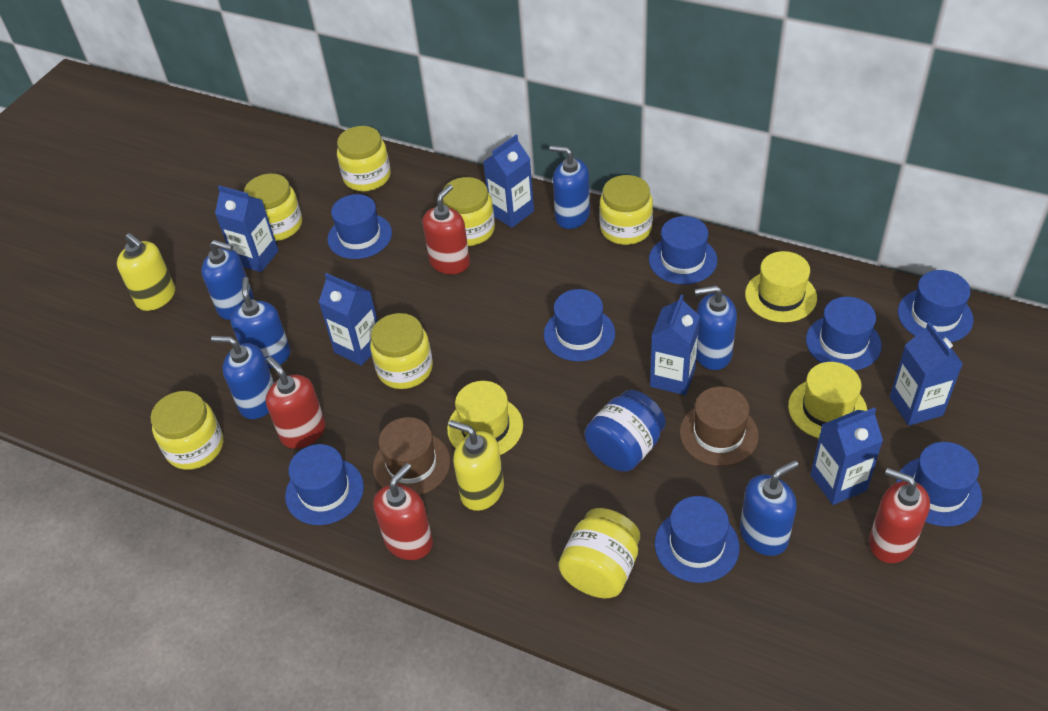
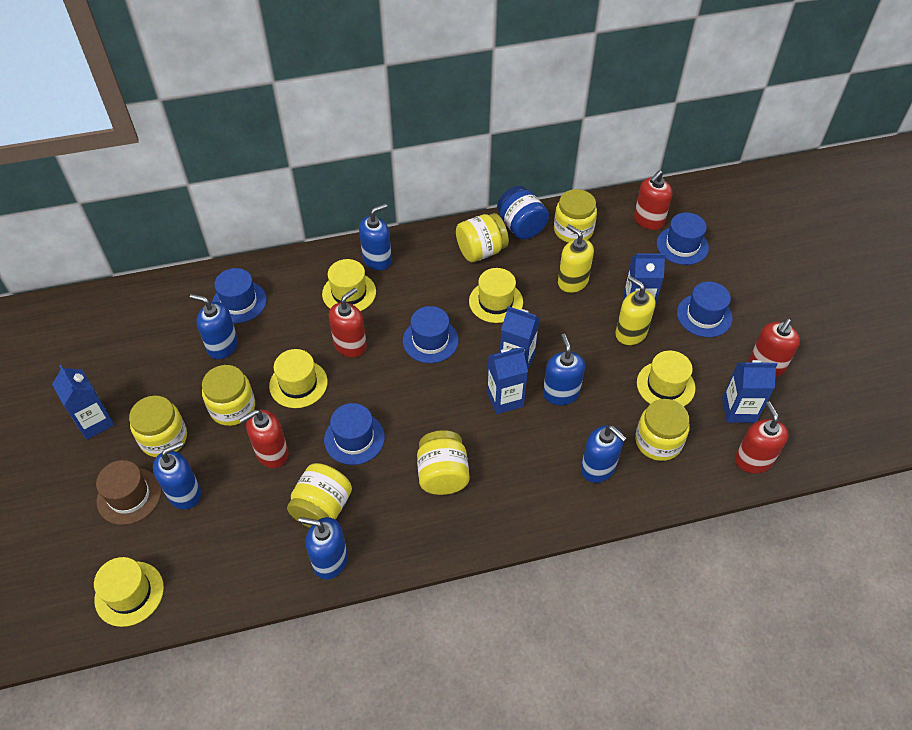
blue carton: 6 -> 5
blue hat: 8 -> 5
brown hat: 2 -> 1
red soap dispenser: 4 -> 5
yellow hat: 3 -> 5

